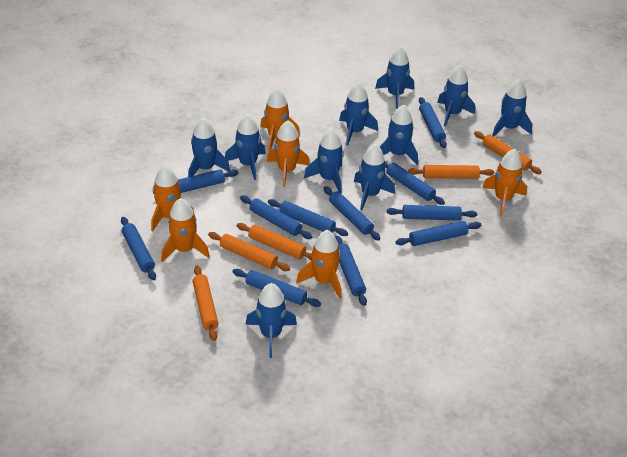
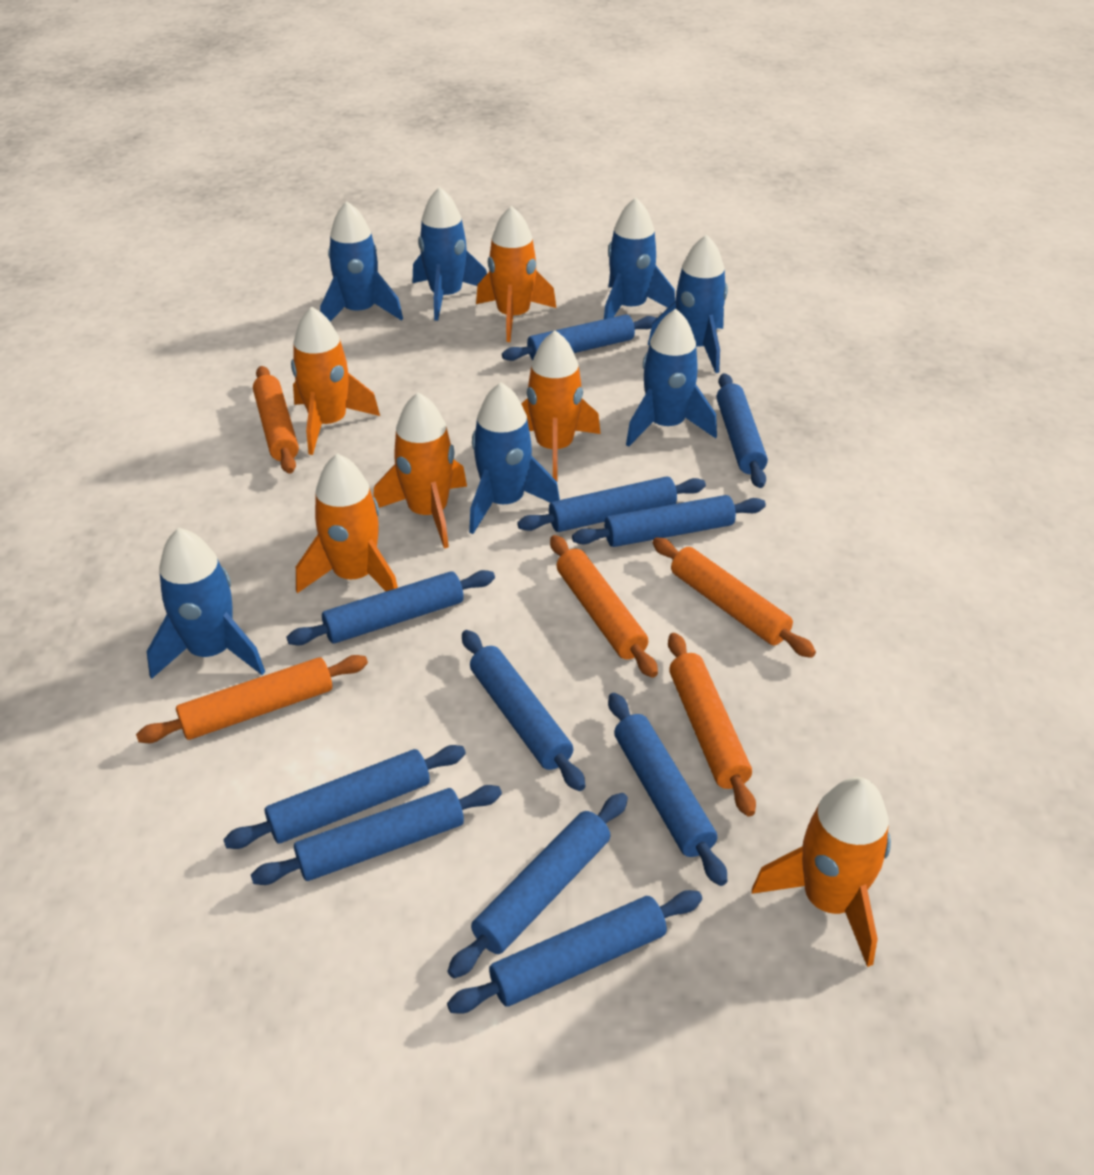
blue rocket: 10 -> 7

